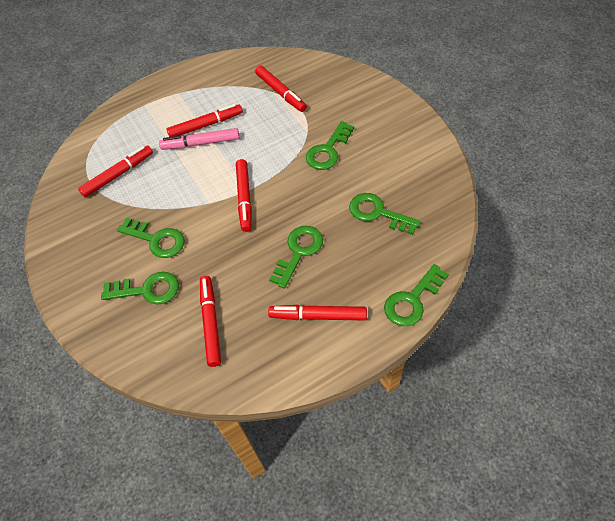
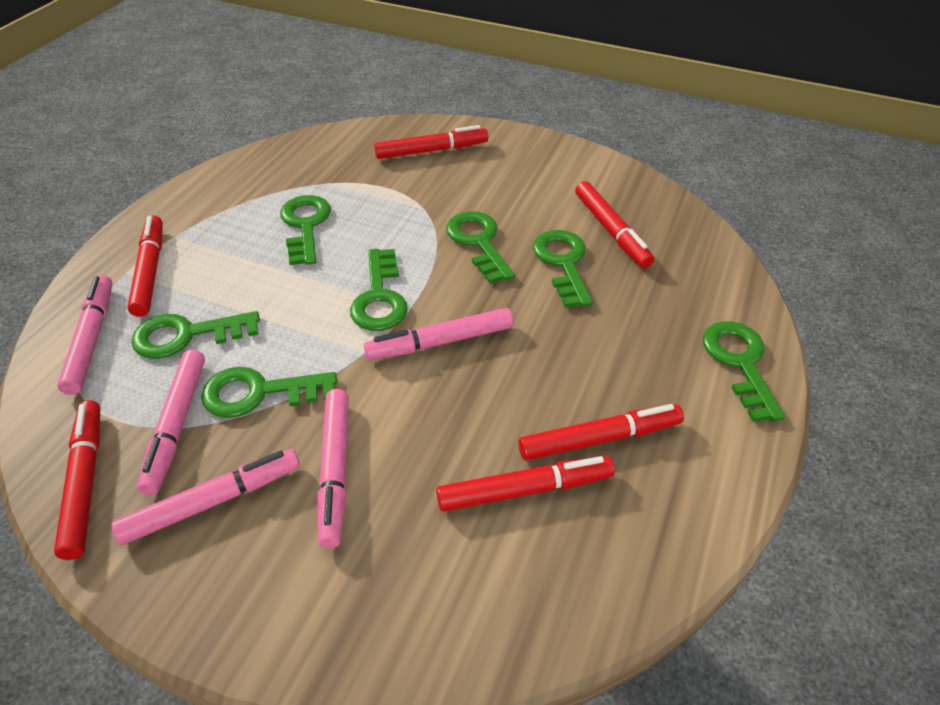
green key: 6 -> 7
pink marker: 1 -> 5

